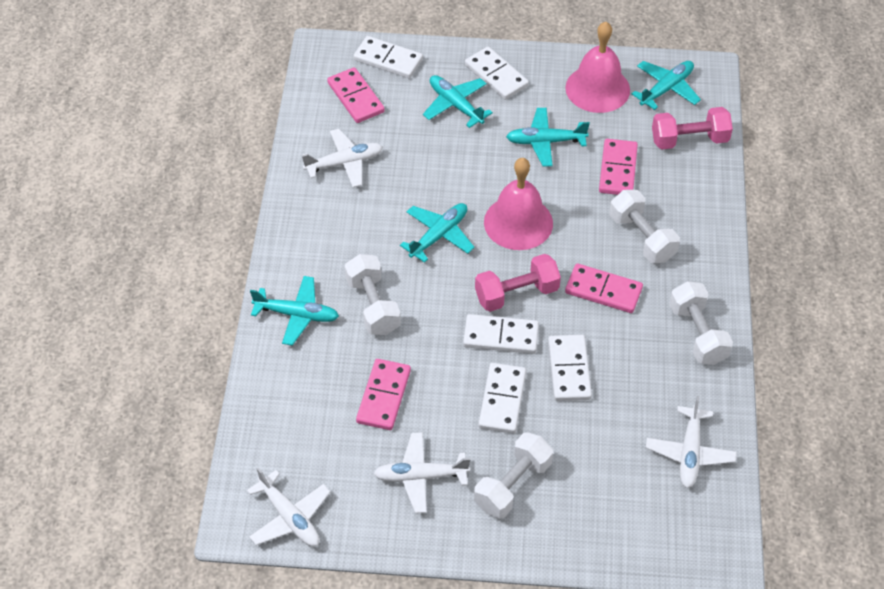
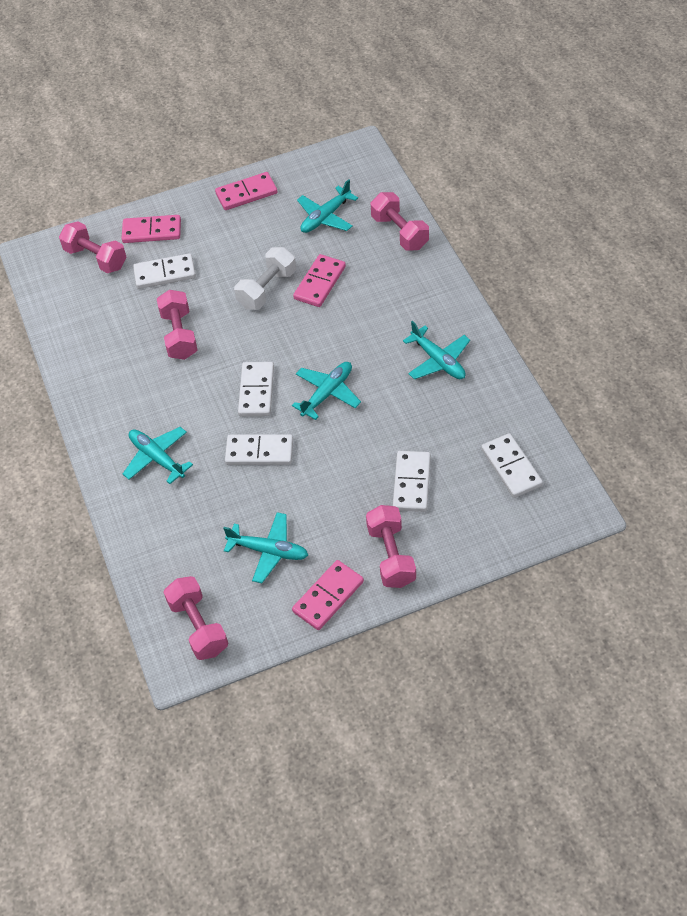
pink bell: 2 -> 0
pink dumbbell: 2 -> 5
white dumbbell: 4 -> 1
white plane: 4 -> 0

